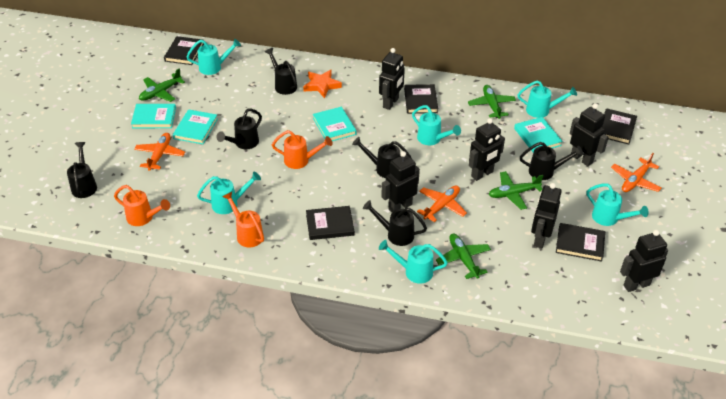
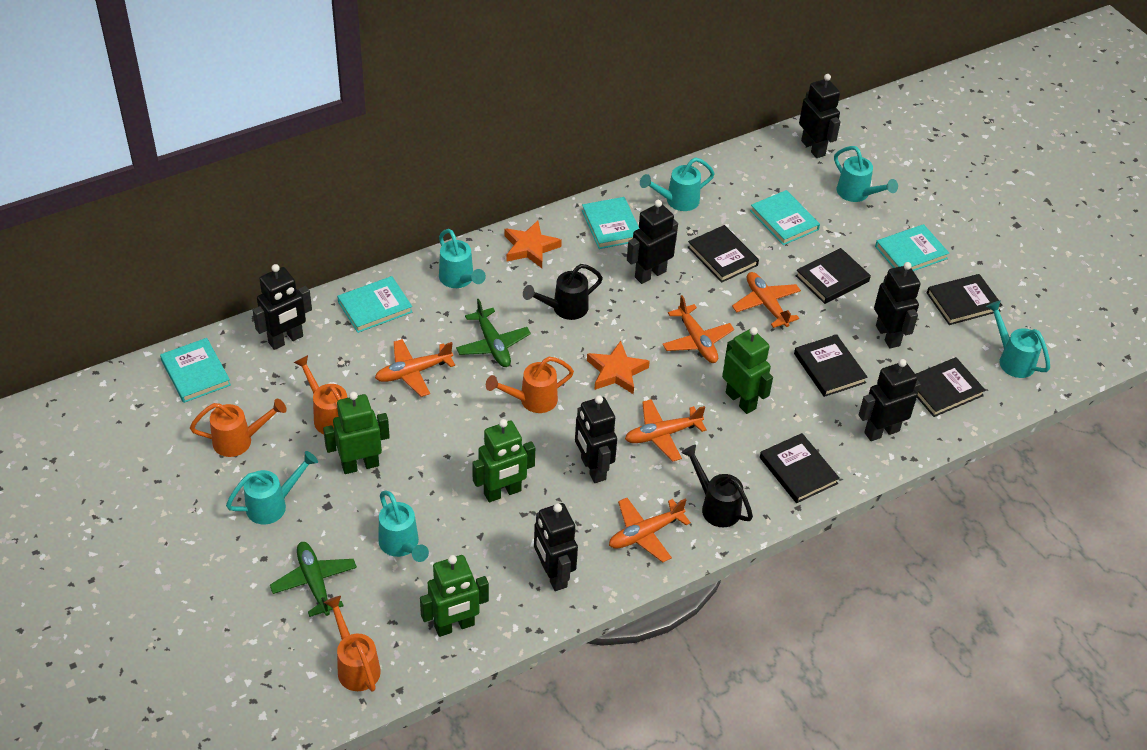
black book: 5 -> 6
black robot: 6 -> 7
black watering can: 6 -> 2
green plane: 4 -> 2
green robot: 0 -> 4
orange plane: 3 -> 5
orange star: 1 -> 2
orange watering can: 3 -> 4
turquoise book: 4 -> 5

